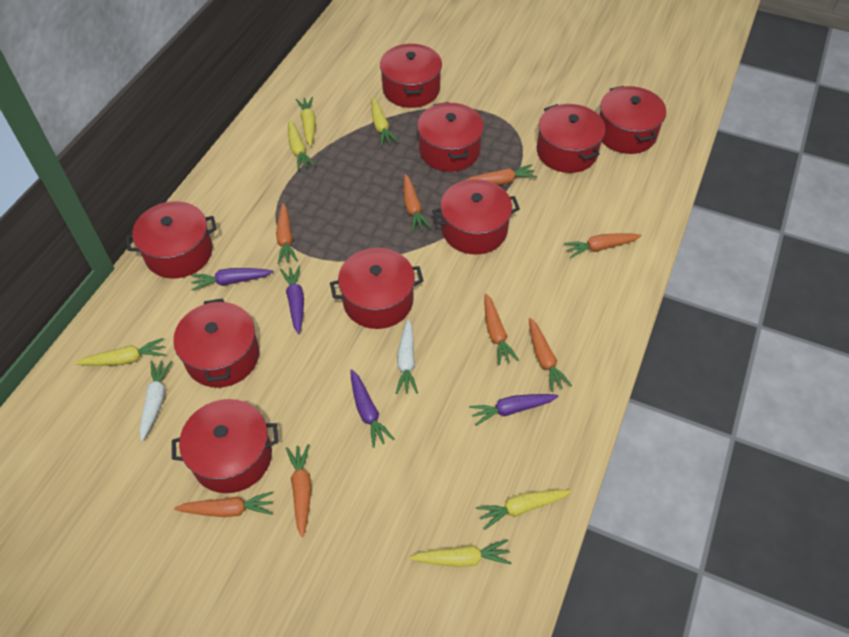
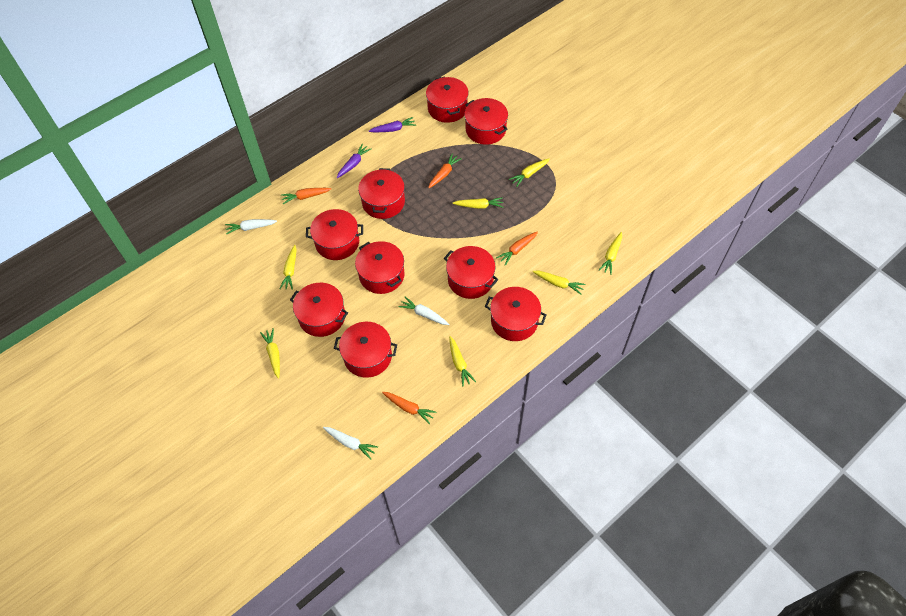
orange carrot: 8 -> 4
purple carrot: 4 -> 2
white carrot: 2 -> 3
yellow carrot: 6 -> 7

